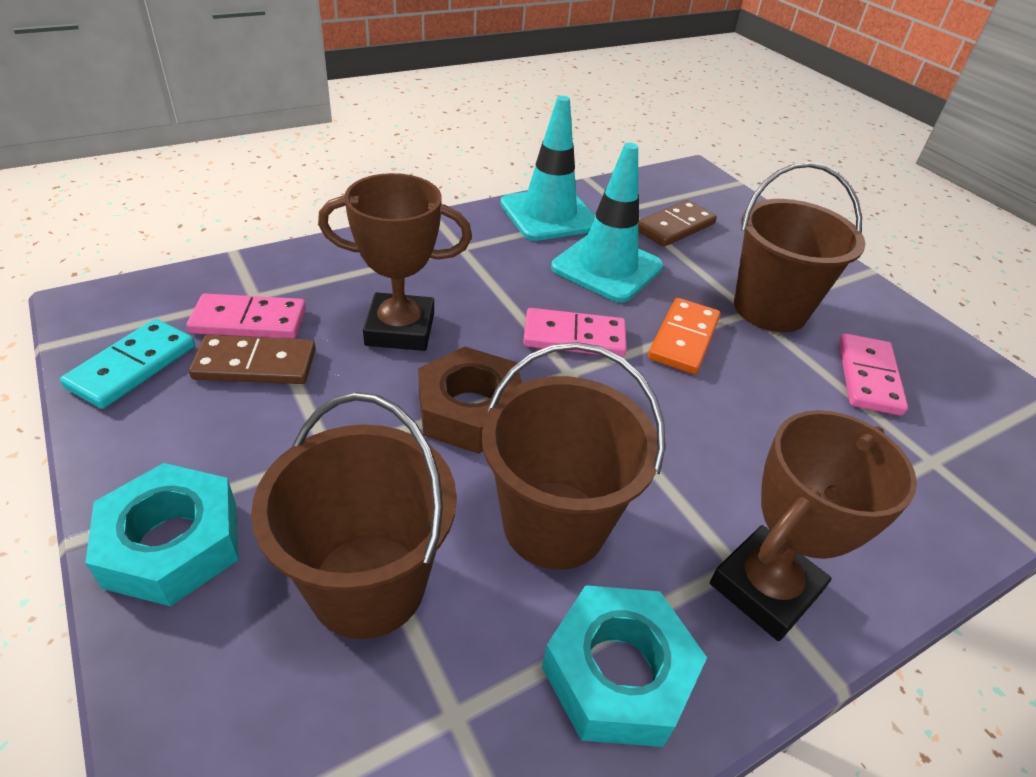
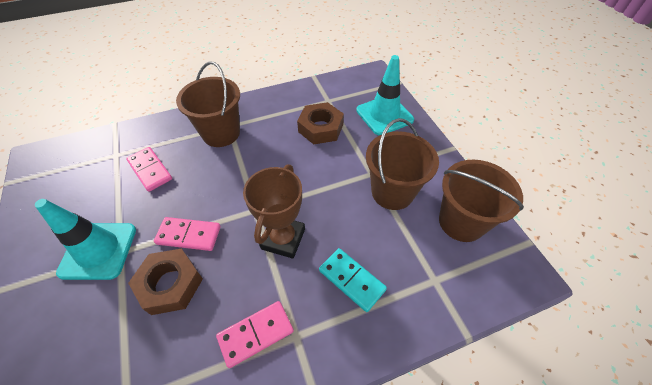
brown domino: 2 -> 0
brown nut: 1 -> 2
brown trophy: 2 -> 1
orange domino: 1 -> 0
turquoise nut: 2 -> 0

